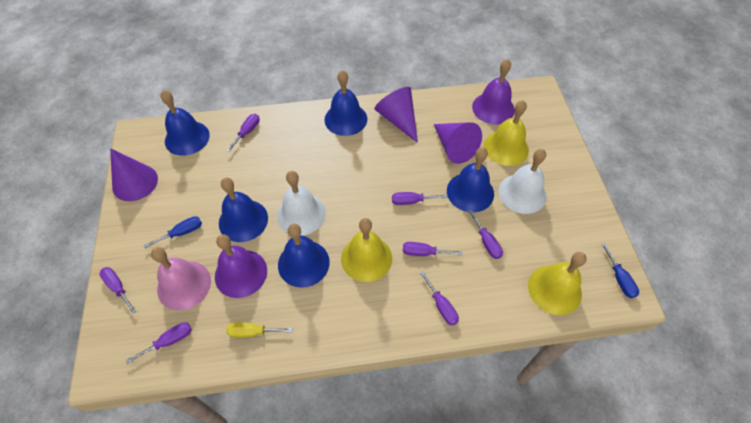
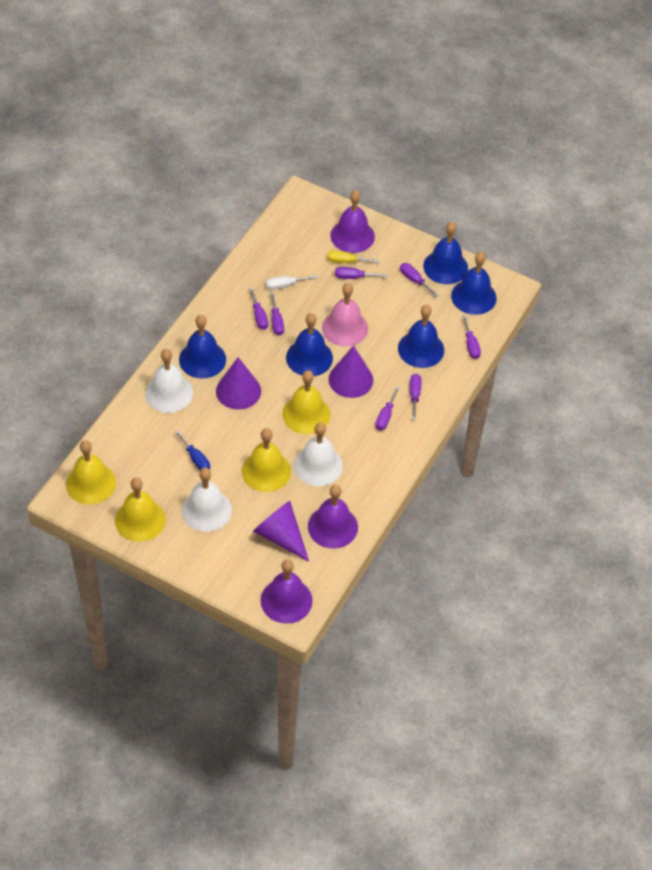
blue screwdriver: 2 -> 1
purple bell: 2 -> 3
white bell: 2 -> 3
white screwdriver: 0 -> 1
yellow bell: 3 -> 4

